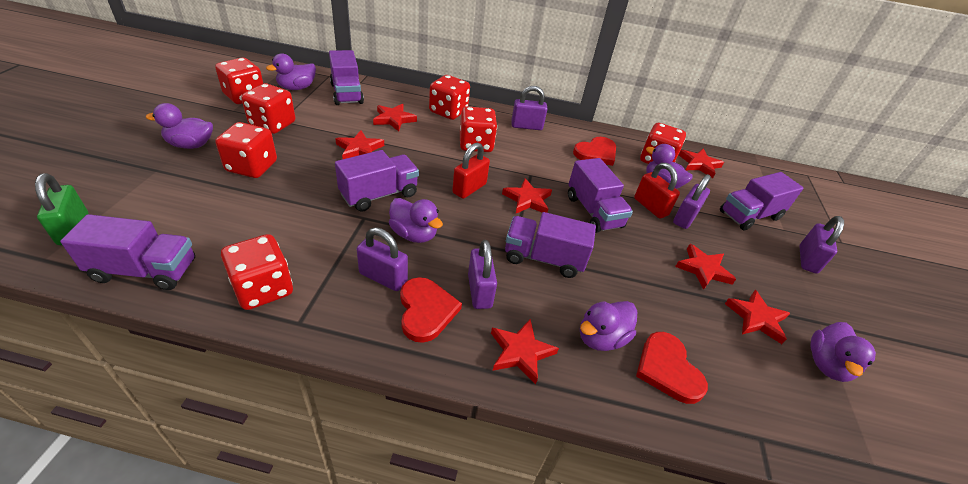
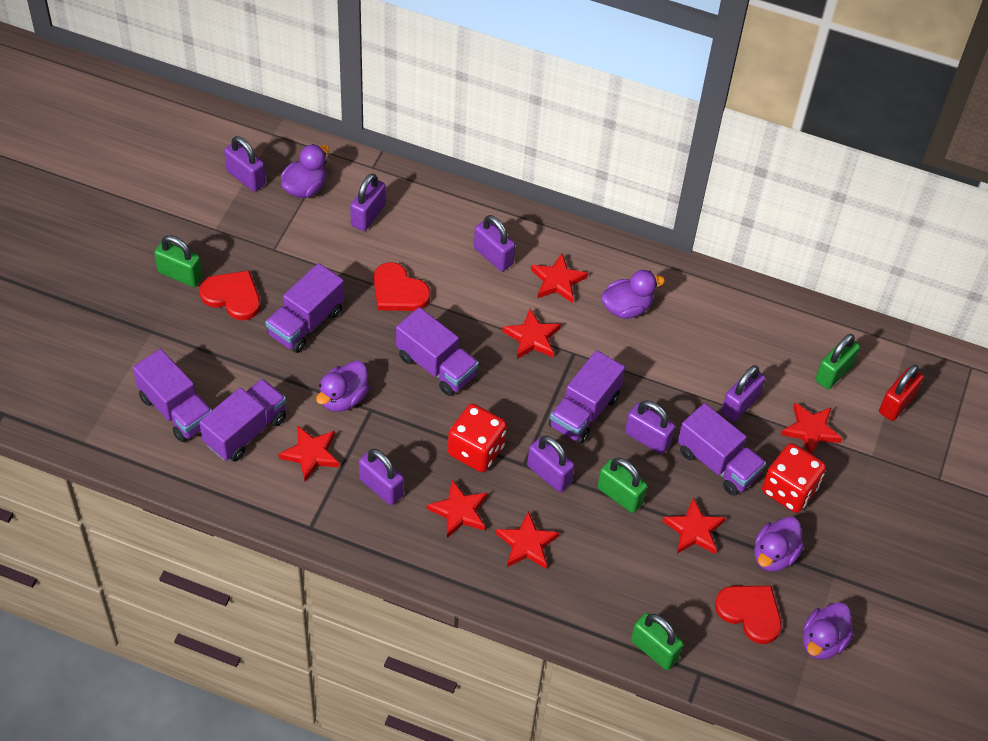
green padlock: 1 -> 4
purple duck: 6 -> 5
purple padlock: 5 -> 7
red dice: 7 -> 2
red padlock: 2 -> 1

